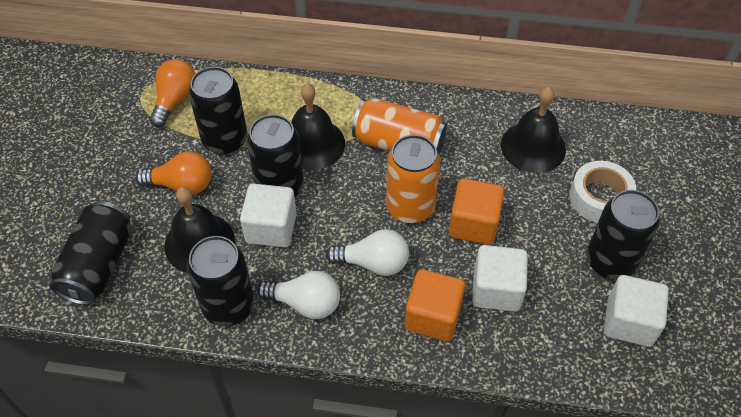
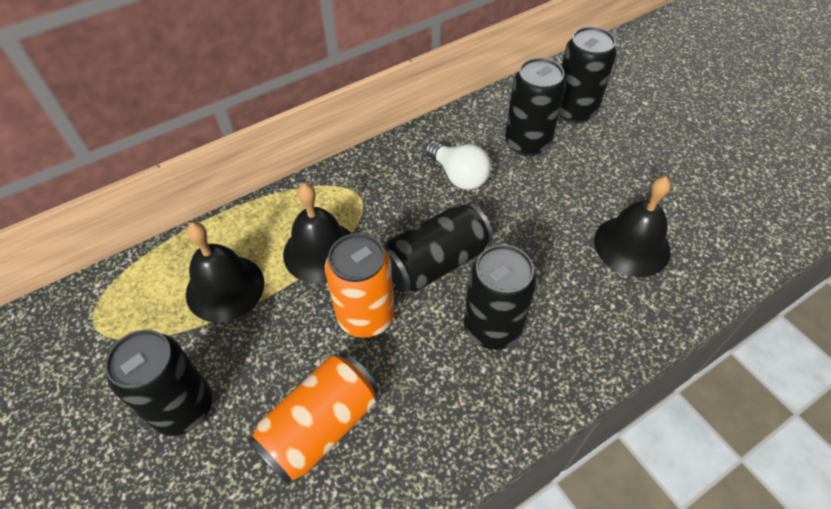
orange cube: 2 -> 0
orange light bulb: 2 -> 0
white cube: 3 -> 0
white light bulb: 2 -> 1
white tape: 1 -> 0

